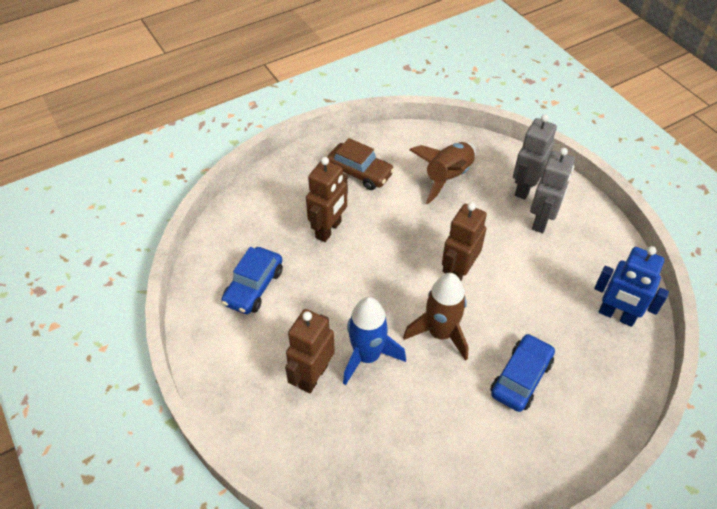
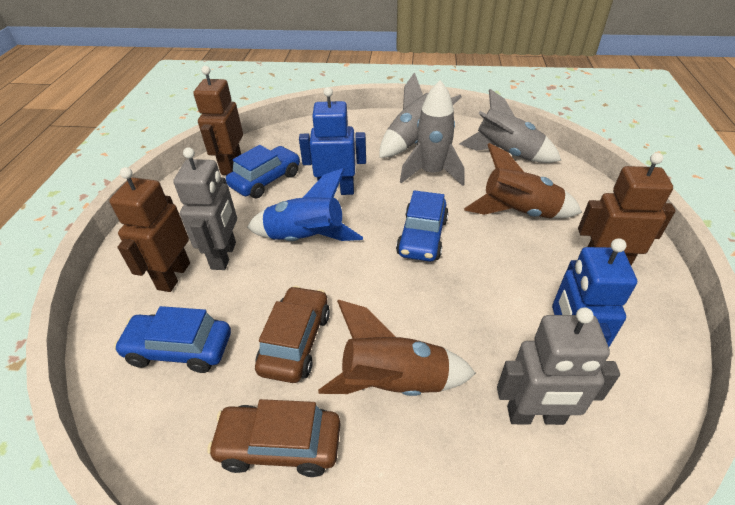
blue car: 2 -> 3
blue robot: 1 -> 2
brown car: 1 -> 2
grey rocket: 0 -> 3

